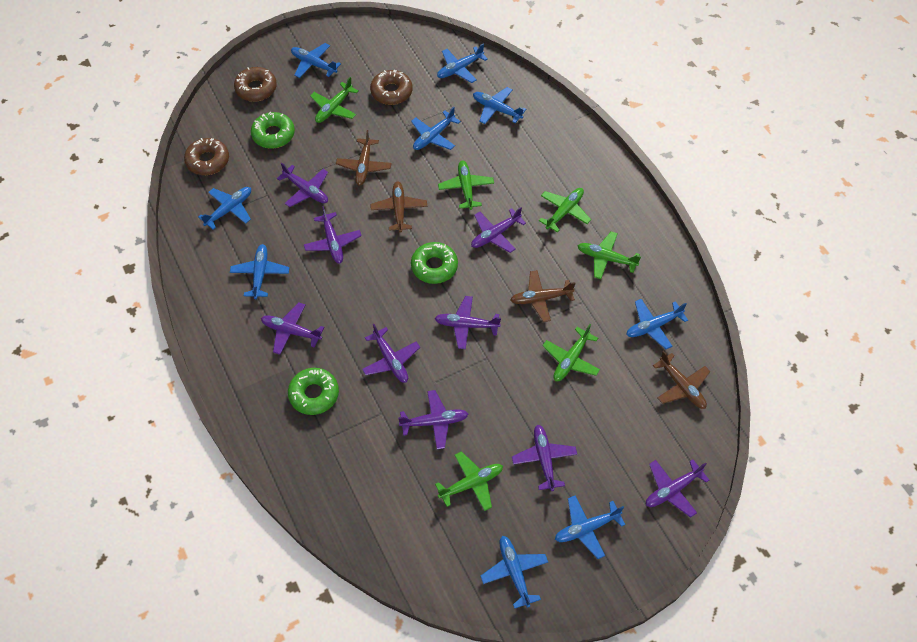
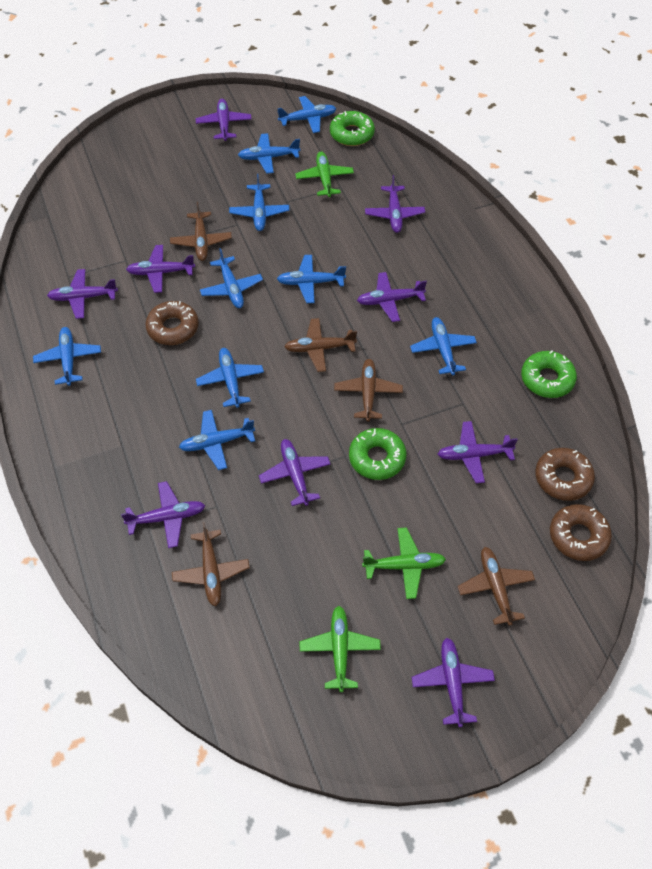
brown plane: 4 -> 5
green plane: 6 -> 3

